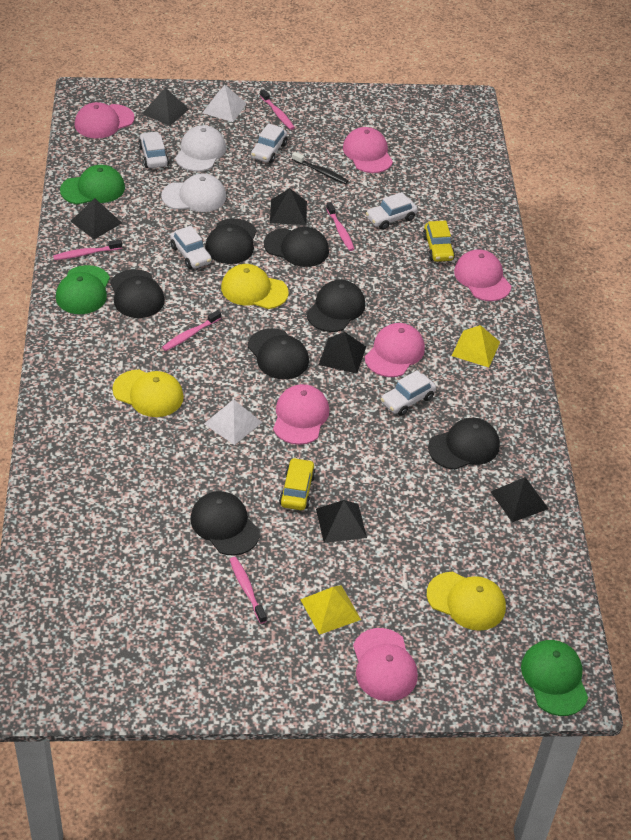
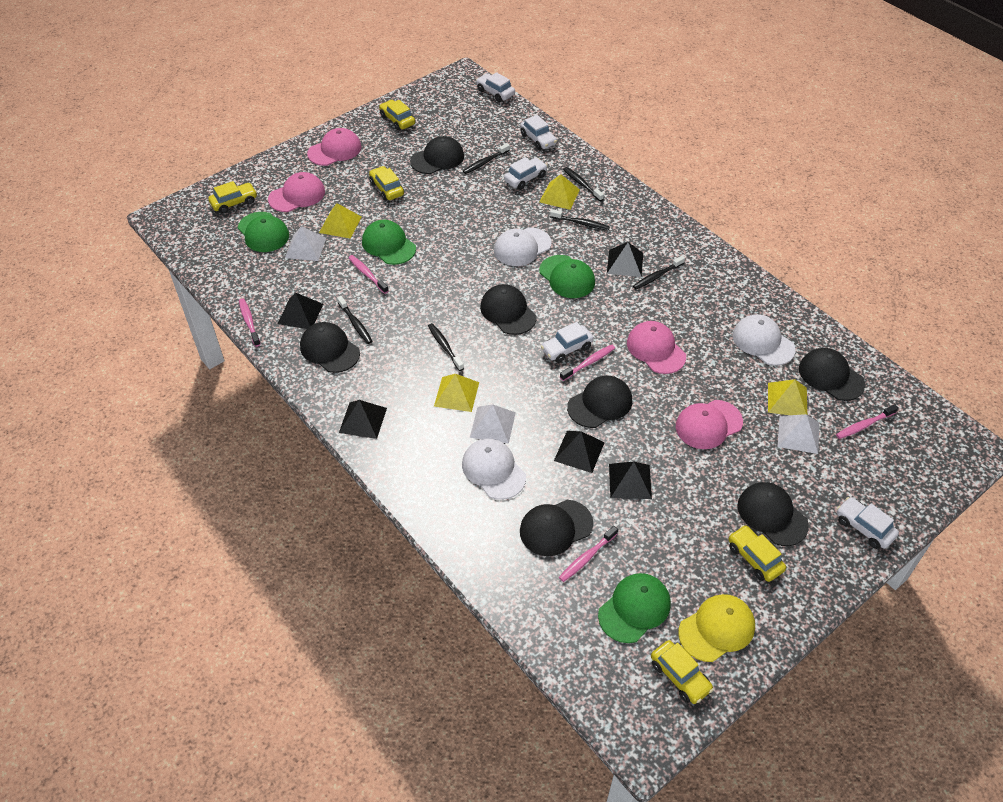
black pyramid: 6 -> 5
black toothbrush: 1 -> 6
green cap: 3 -> 4
pink cap: 6 -> 4
white cap: 2 -> 3
white pyramid: 2 -> 3
yellow cap: 3 -> 1
yellow car: 2 -> 5
yellow pyramid: 2 -> 4

